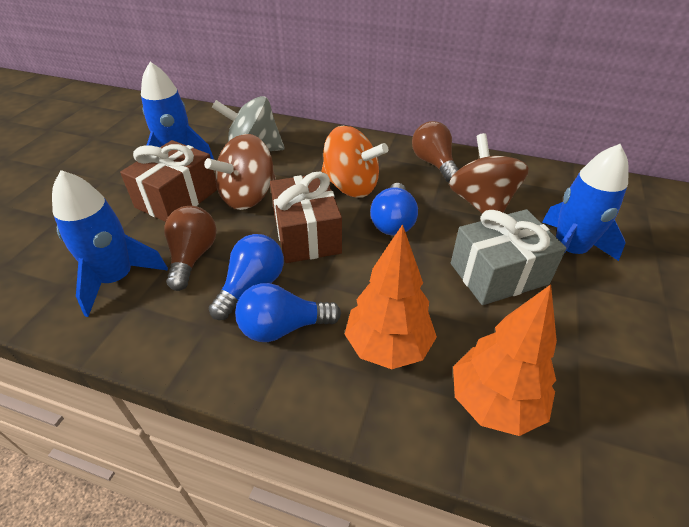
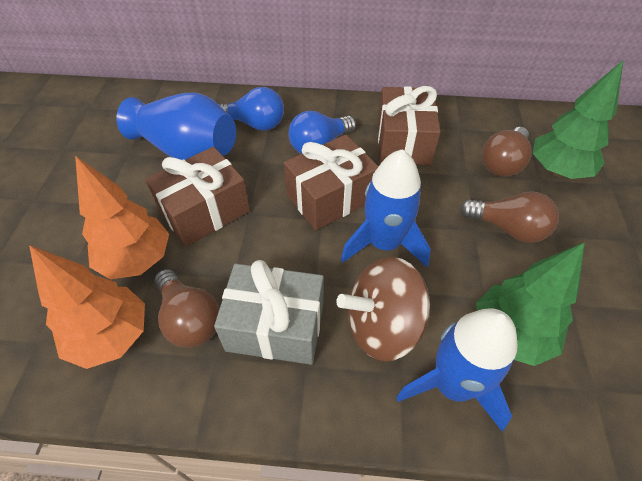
blue light bulb: 3 -> 2
blue rocket: 3 -> 2
blue vase: 0 -> 1
brown gift: 2 -> 3
brown light bulb: 2 -> 3
brown spinning top: 2 -> 1
green tree: 0 -> 2
grey spinning top: 1 -> 0
orange spinning top: 1 -> 0

